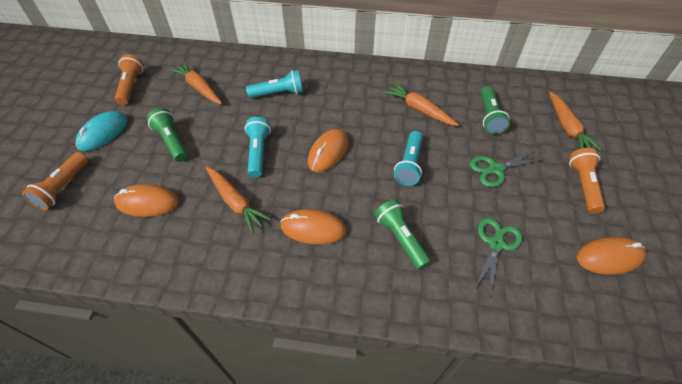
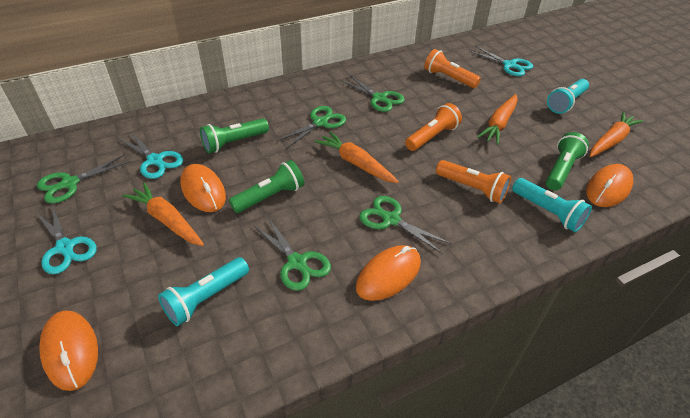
green scissors: 2 -> 5
turquoise mouse: 1 -> 0
turquoise scissors: 0 -> 3

